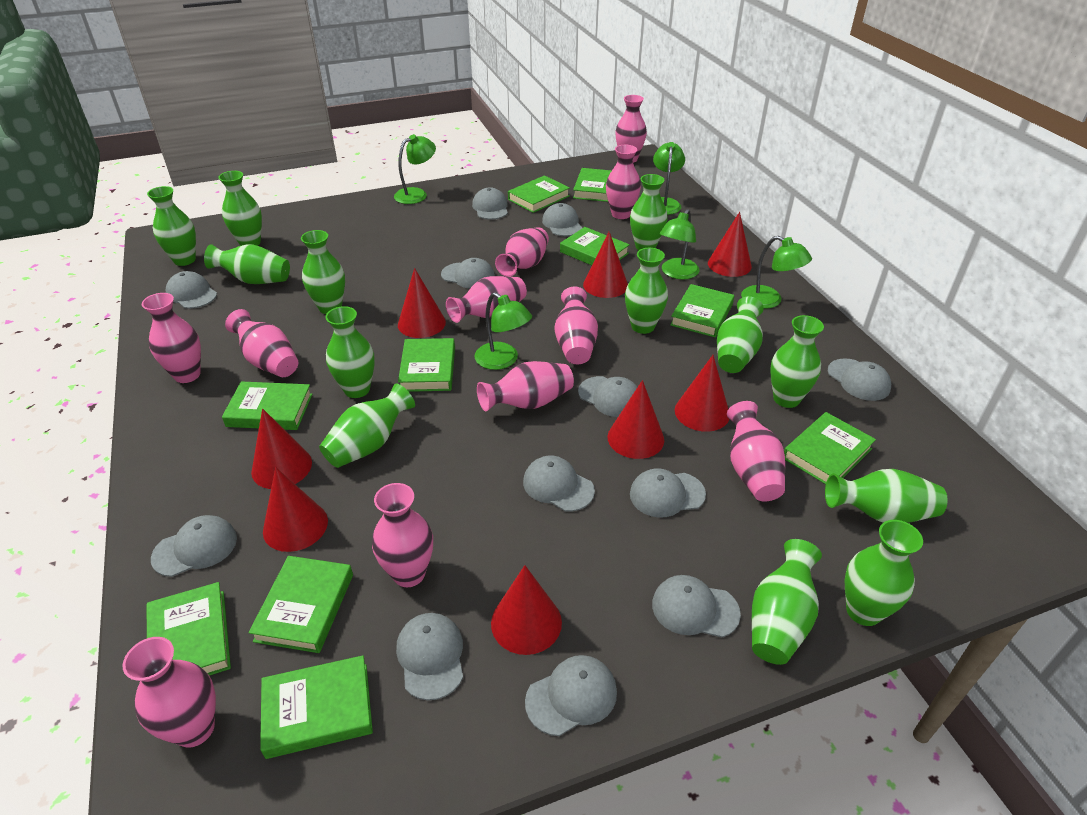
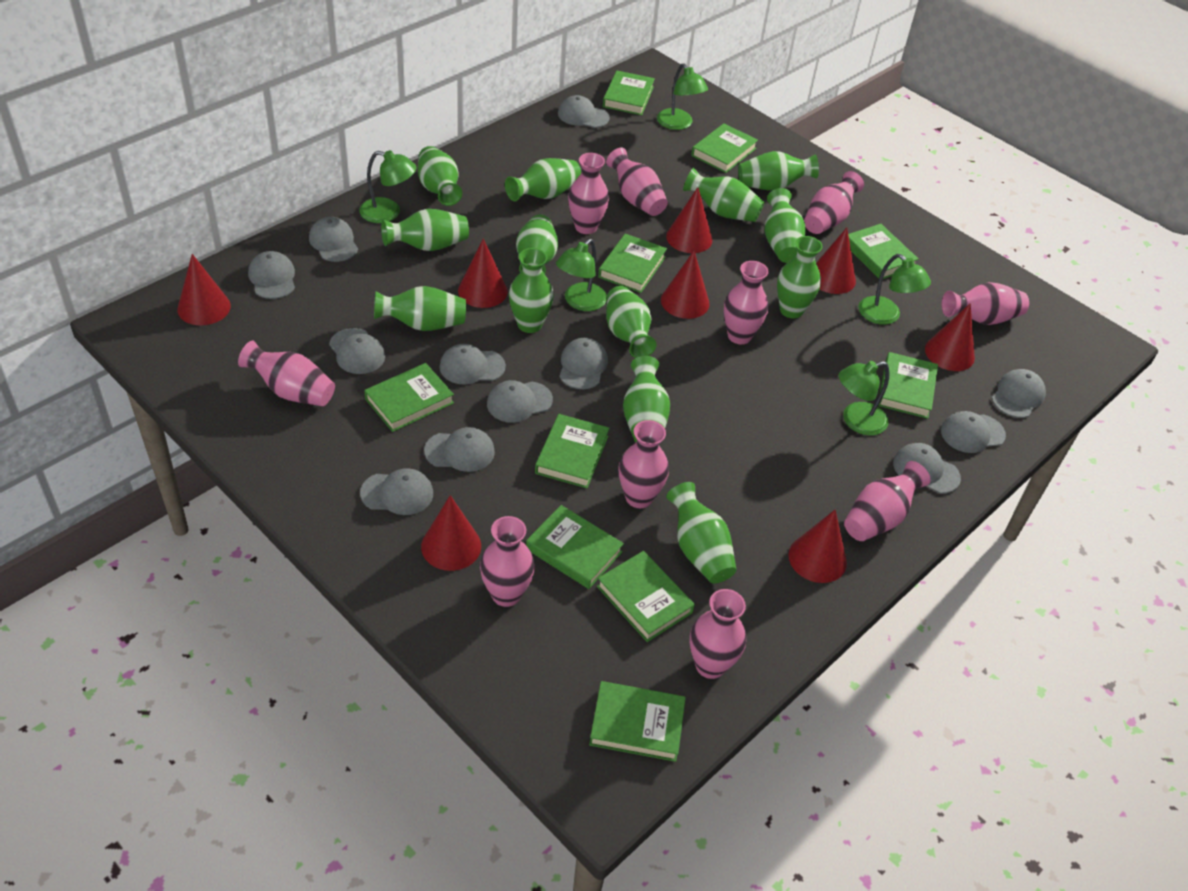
pink vase: 11 -> 10

